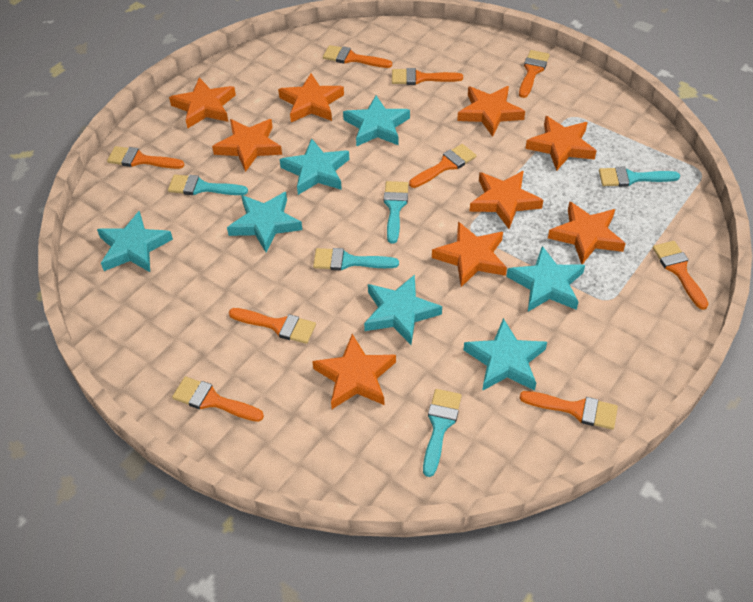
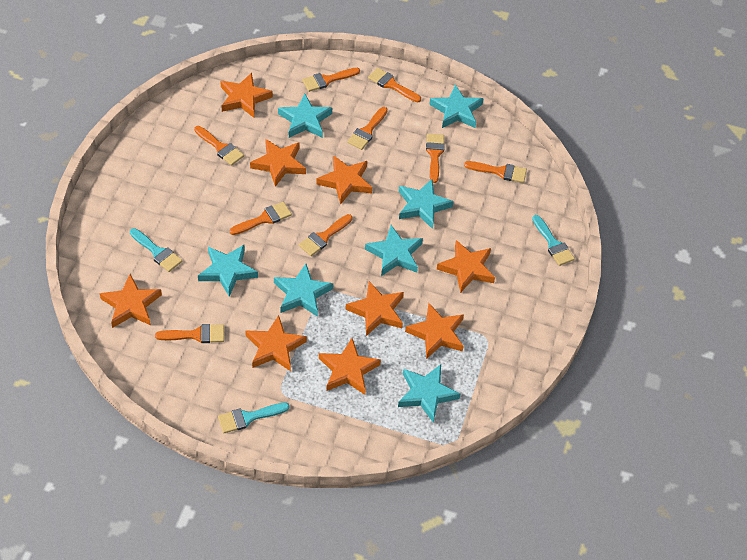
turquoise brush: 5 -> 3

